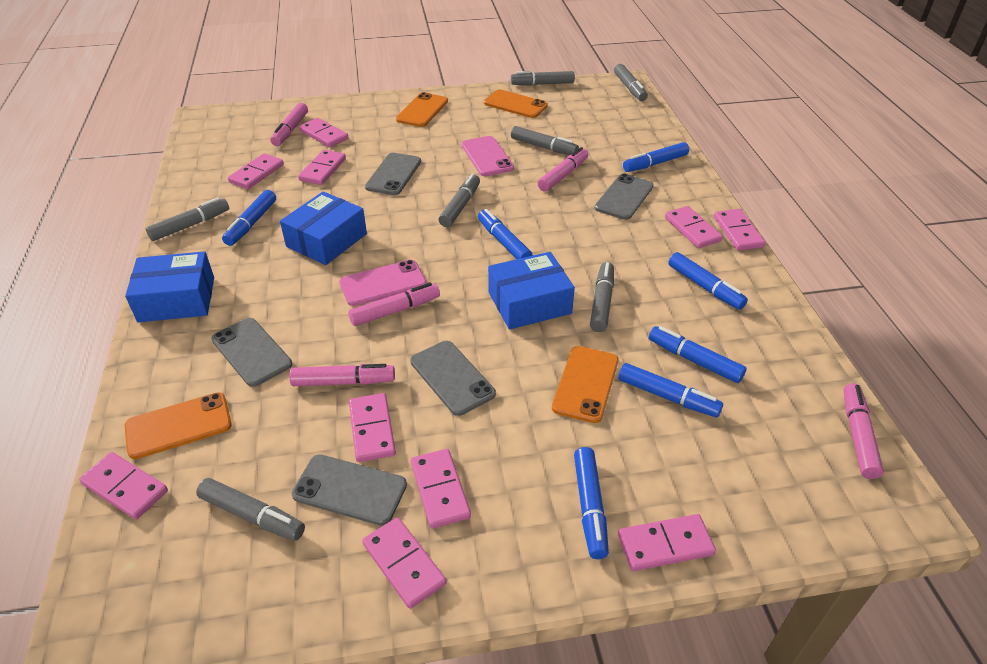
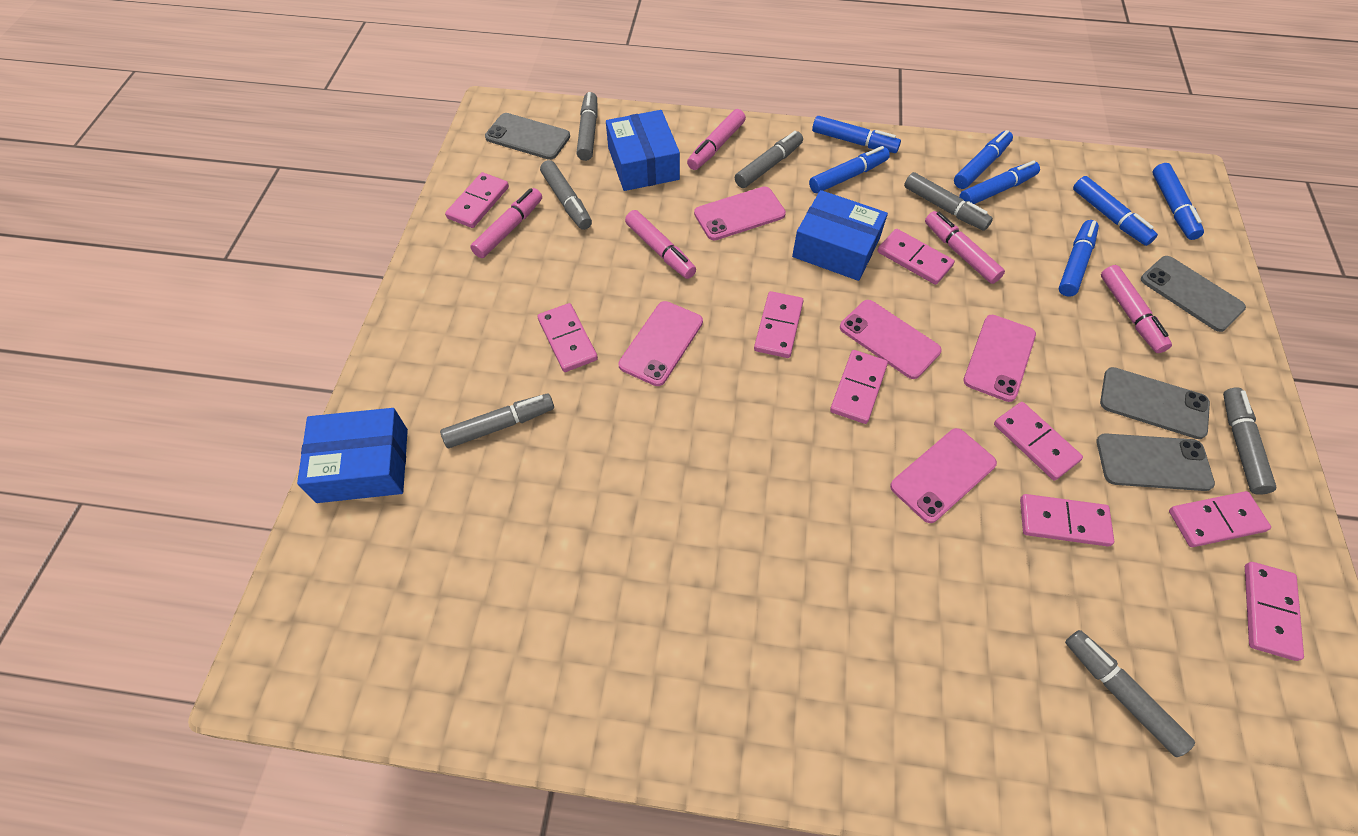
grey phone: 5 -> 4
orange phone: 4 -> 0
pink domino: 10 -> 9
pink phone: 2 -> 5

